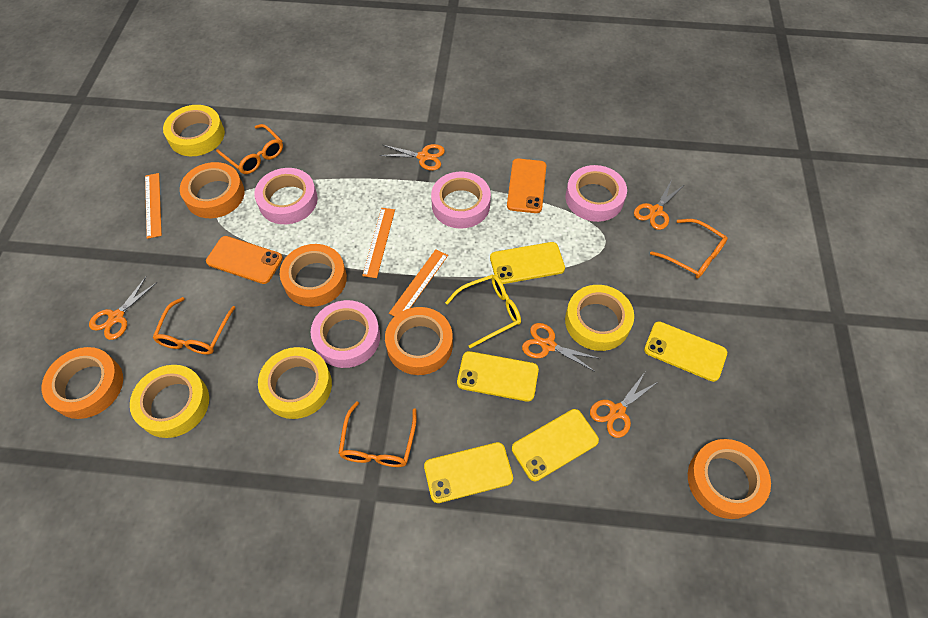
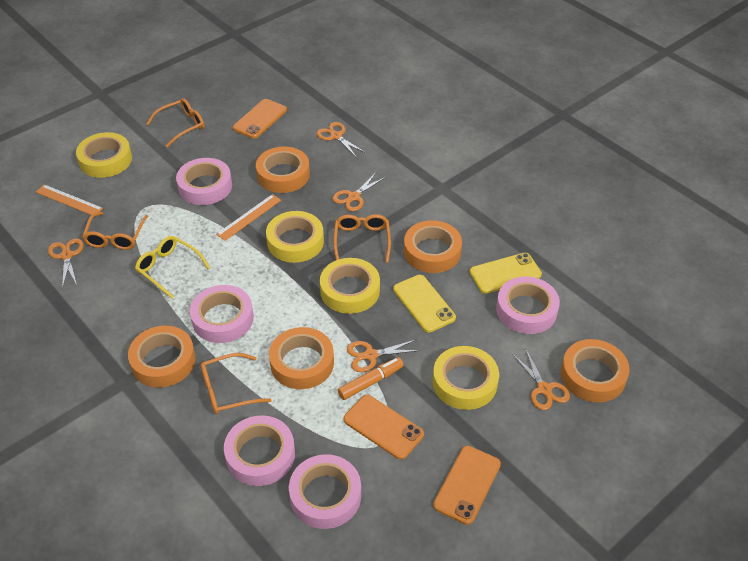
orange marker: 0 -> 1
orange phone: 2 -> 3
orange ruler: 3 -> 2
pink tape: 4 -> 5
yellow phone: 5 -> 2

